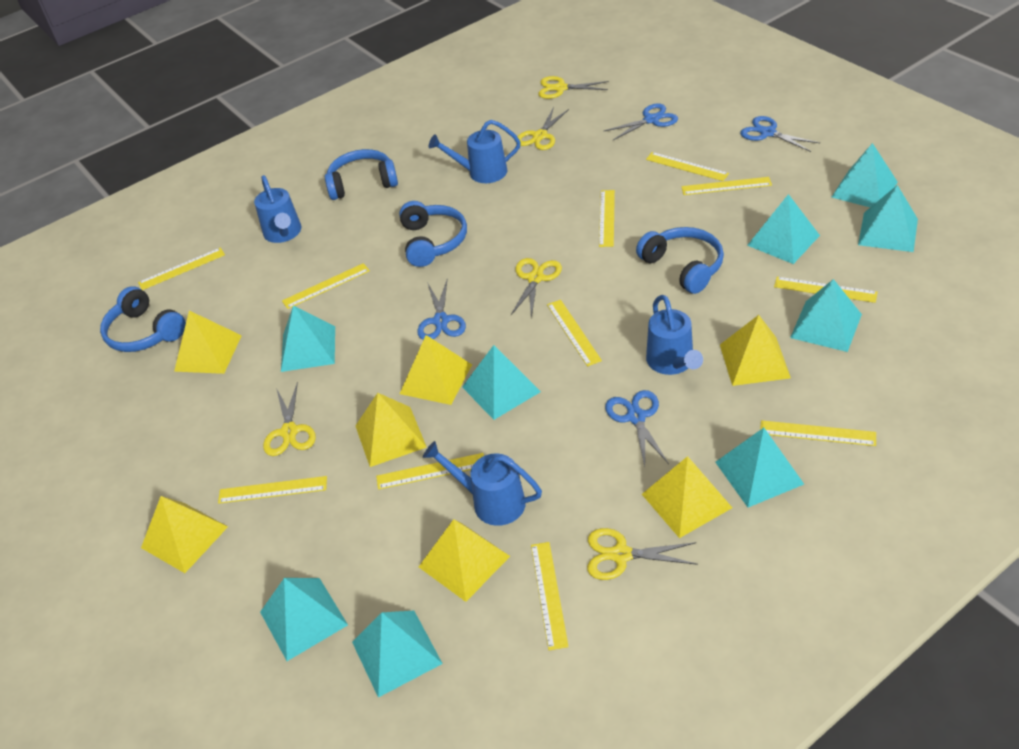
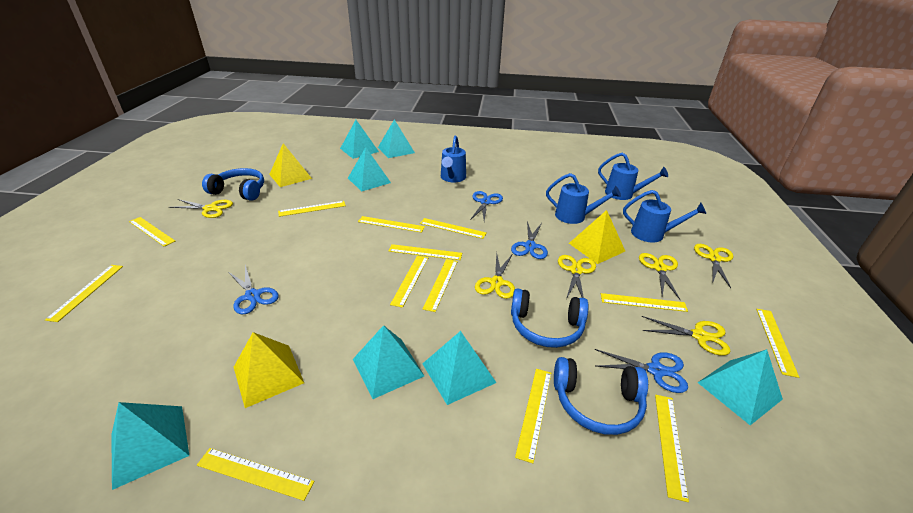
blue headphones: 4 -> 3
turquoise pyramid: 9 -> 7
yellow pyramid: 7 -> 3
yellow ruler: 11 -> 13
yellow scissors: 5 -> 6

